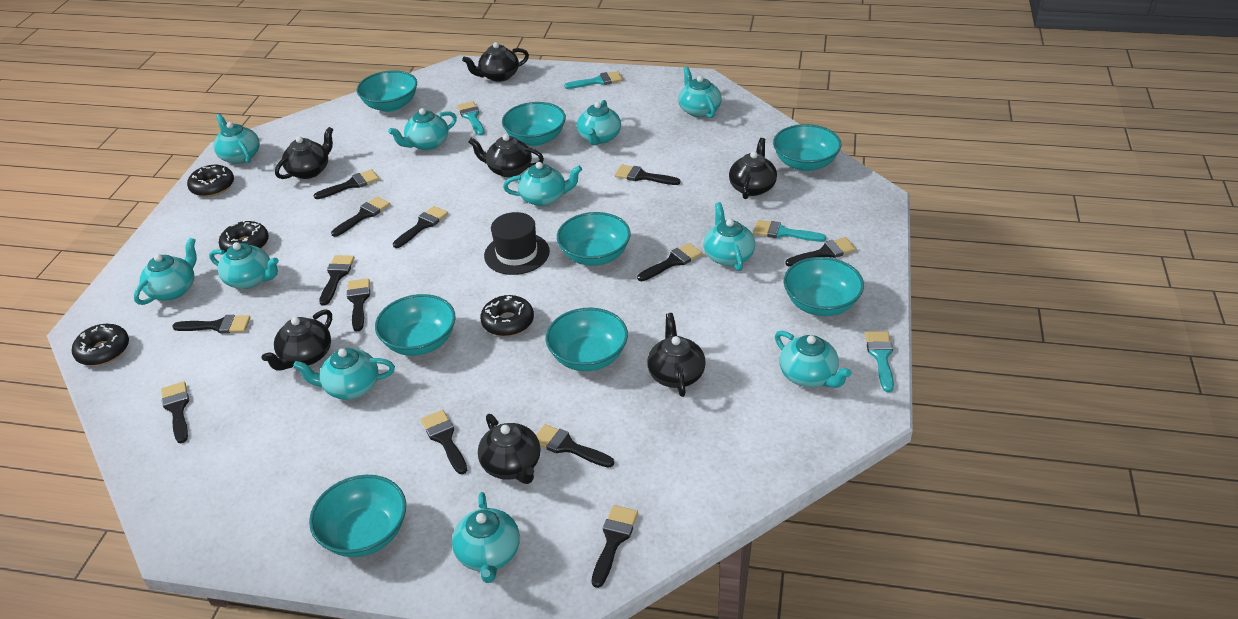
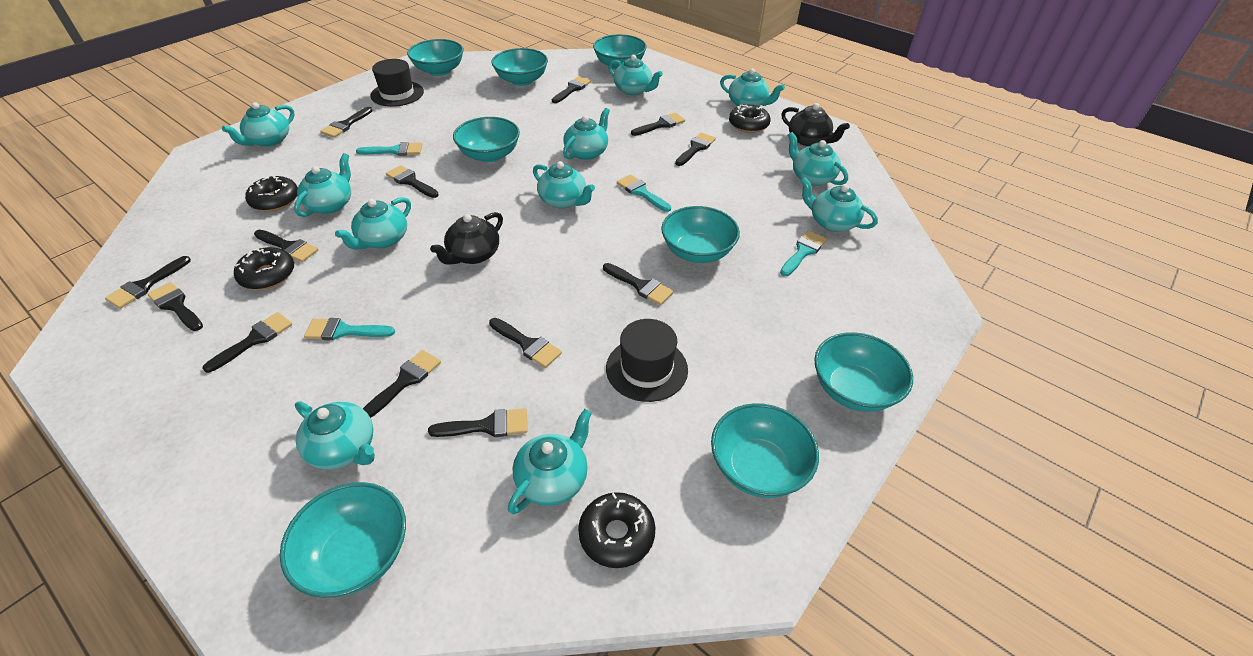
black hat: 1 -> 2
black teapot: 7 -> 2

